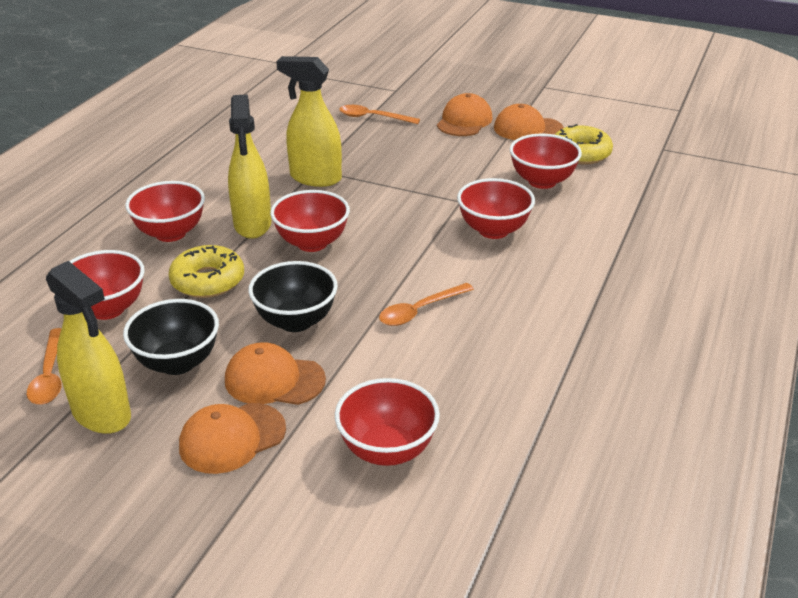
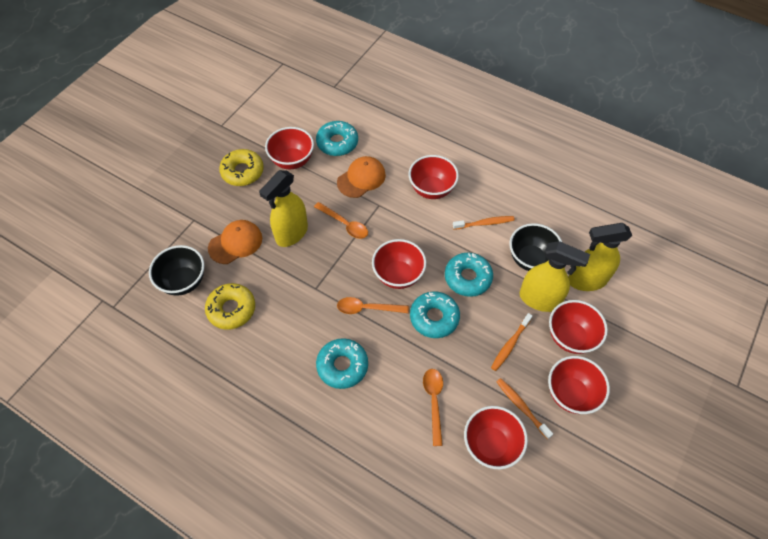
orange cap: 4 -> 2
orange toothbrush: 0 -> 3
turquoise donut: 0 -> 4

